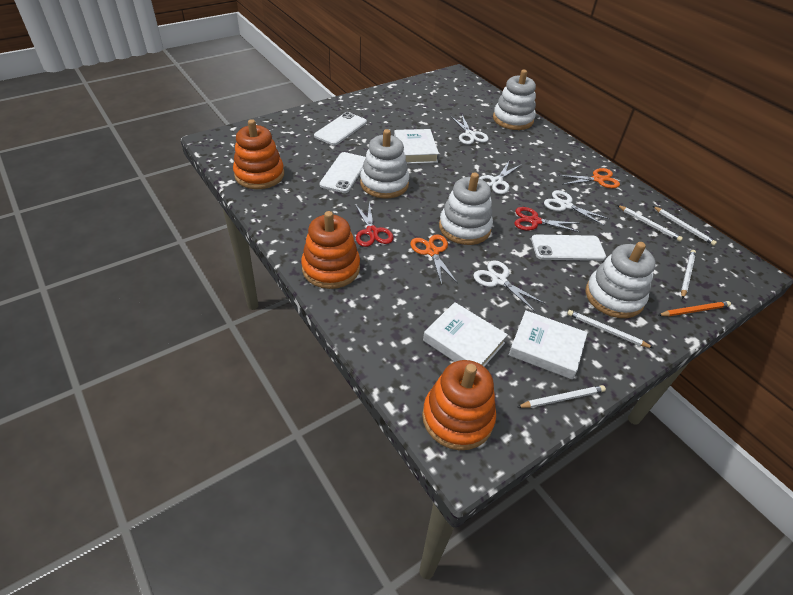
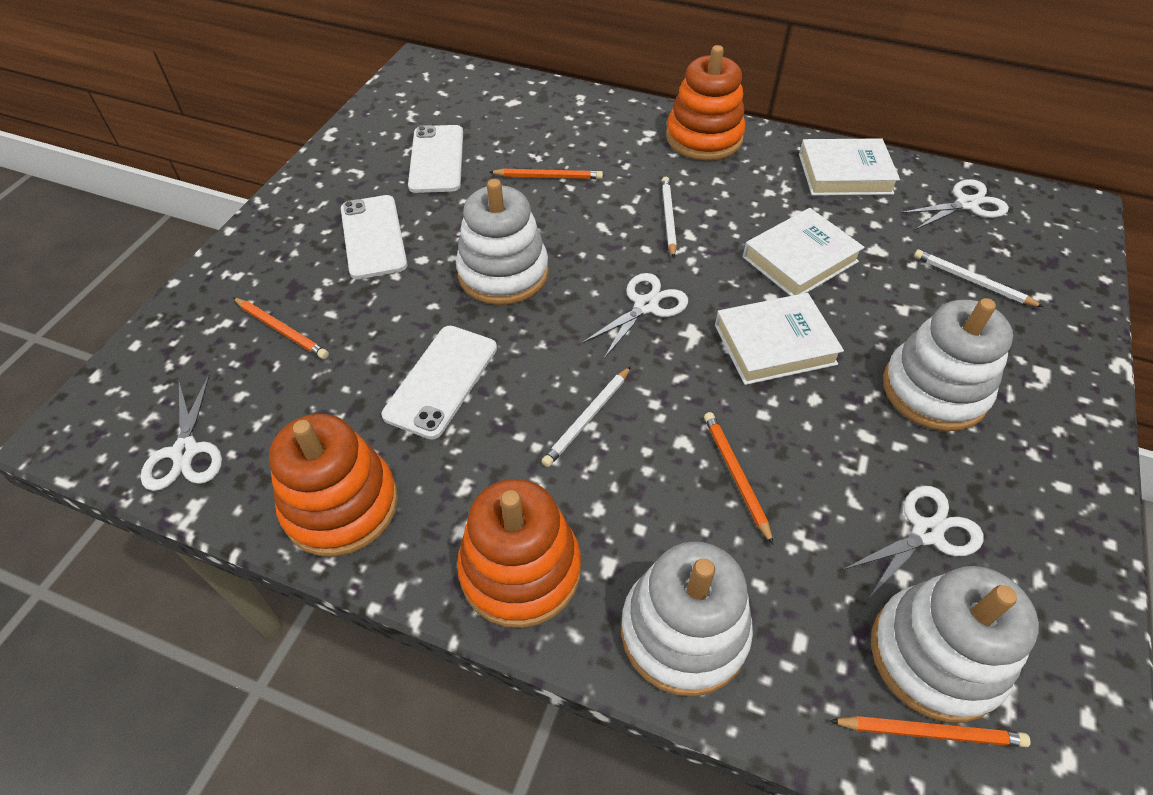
orange pencil: 1 -> 4
orange scissors: 2 -> 0
red scissors: 2 -> 0
white pencil: 5 -> 3

